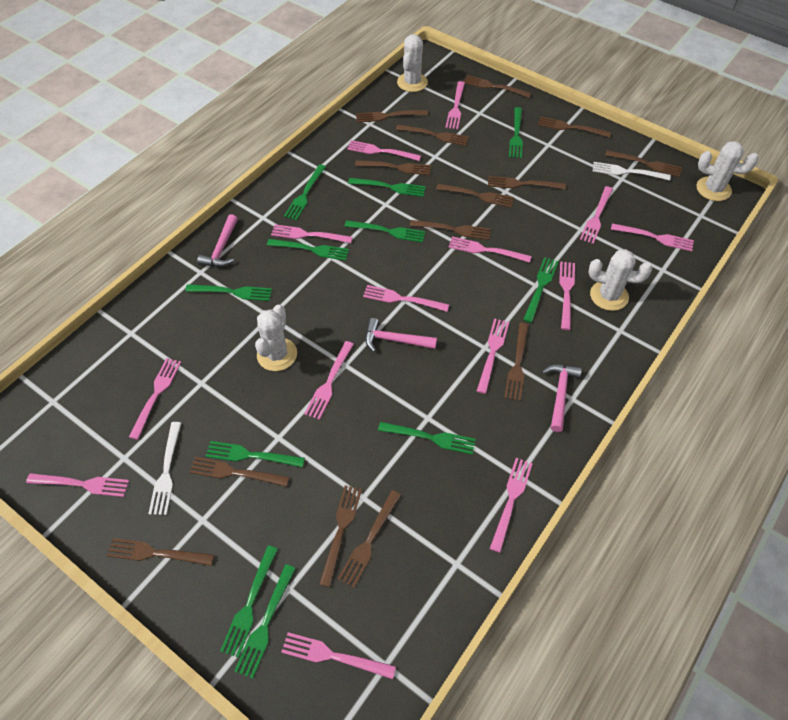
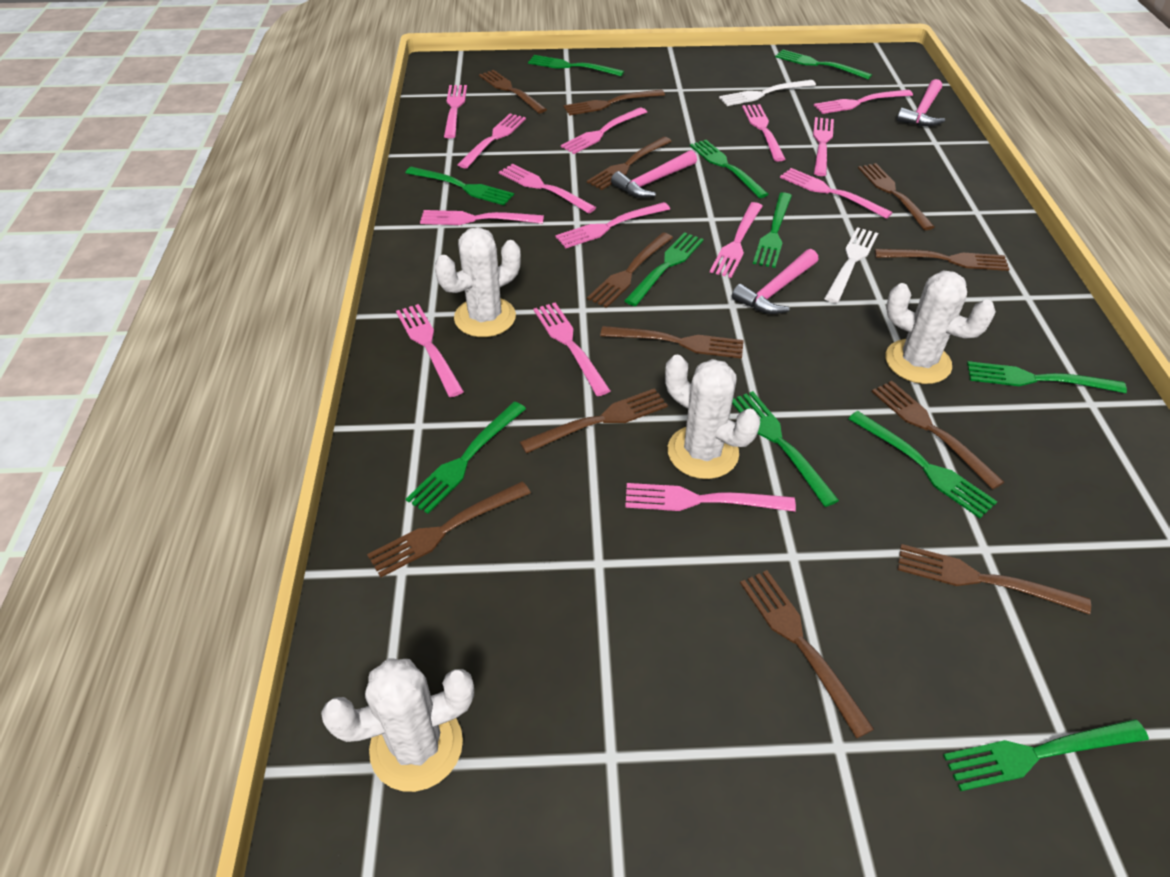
brown fork: 14 -> 12

